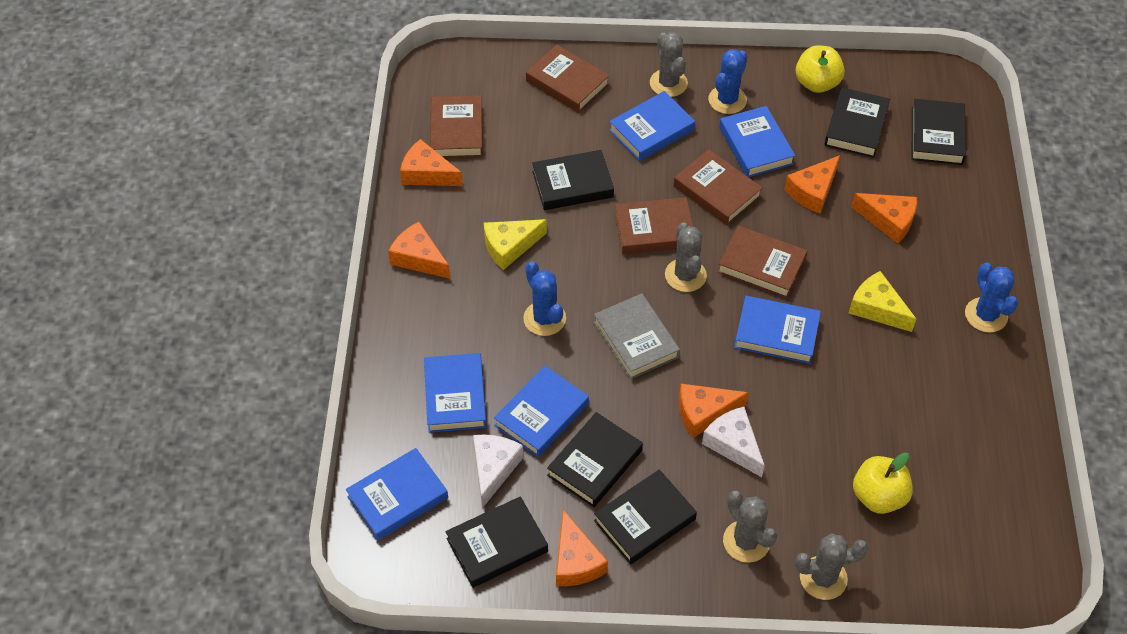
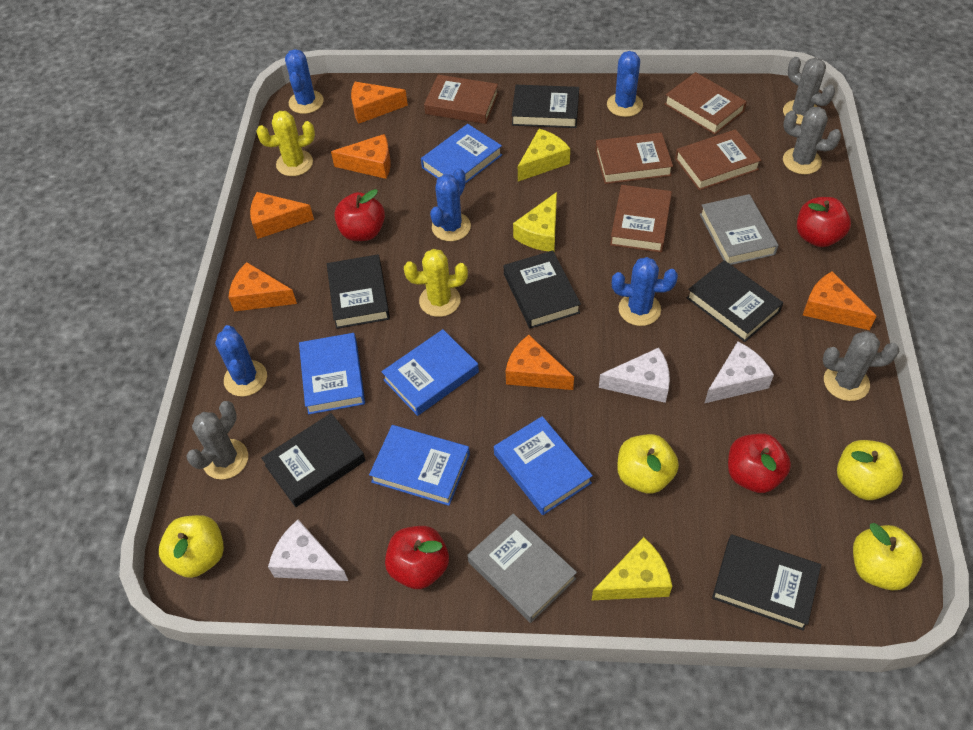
blue book: 6 -> 5
blue cactus: 3 -> 5
grey book: 1 -> 2
red apple: 0 -> 4
white cheese: 2 -> 3
yellow apple: 2 -> 4
yellow cactus: 0 -> 2
yellow cheese: 2 -> 3

